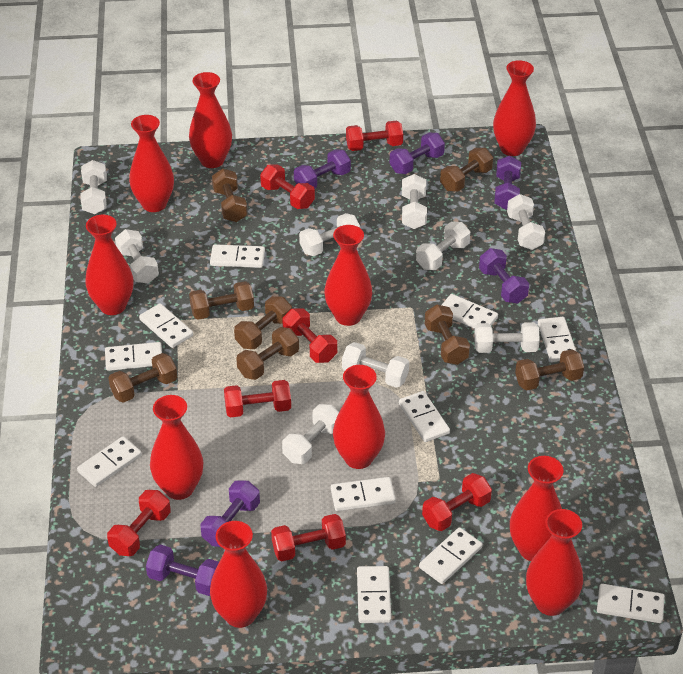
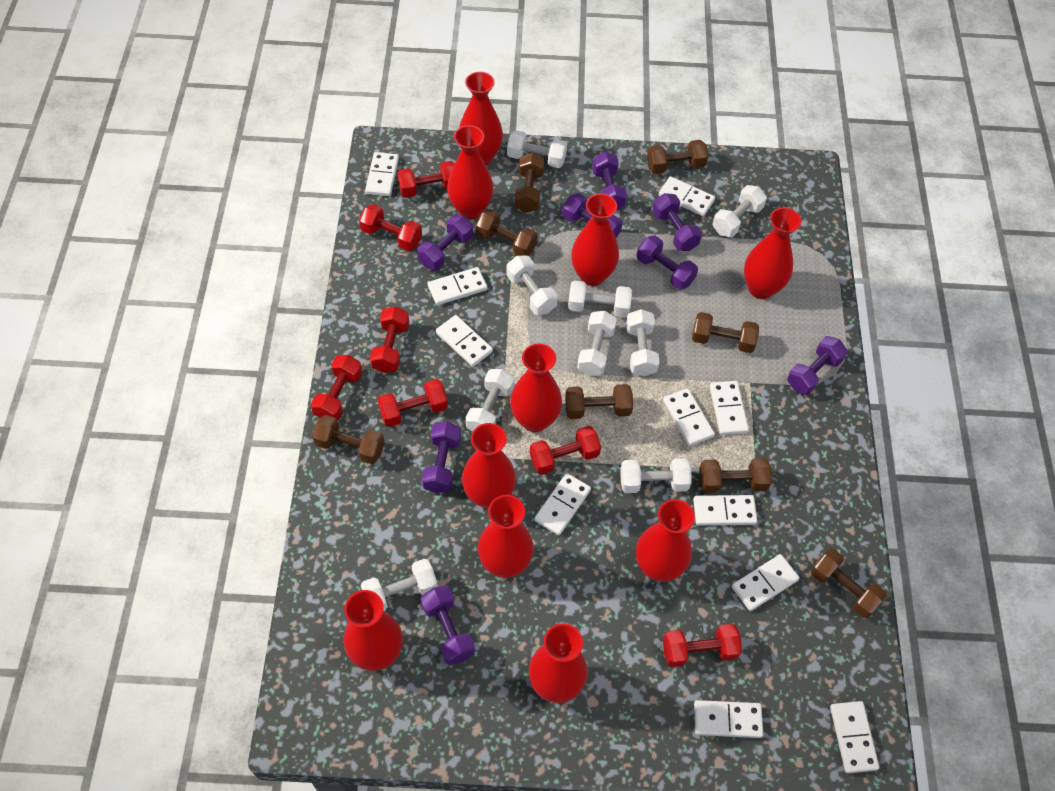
purple dumbbell: 6 -> 8

